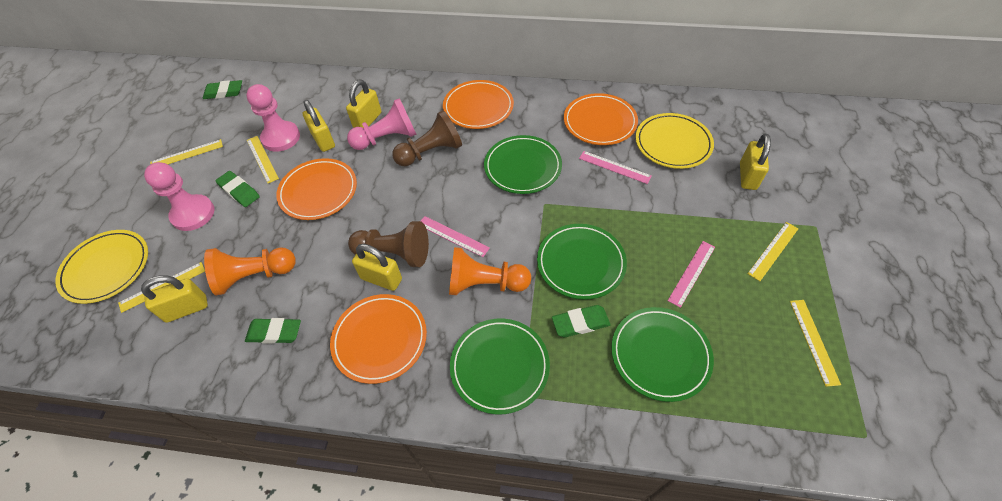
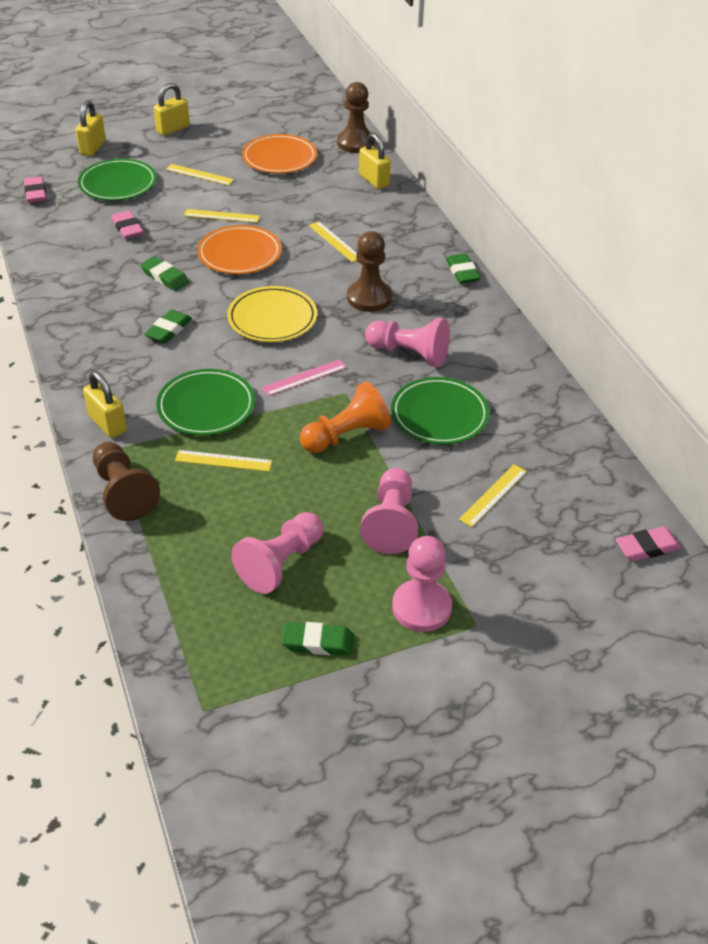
brown pawn: 2 -> 3
green plate: 4 -> 3
orange pawn: 2 -> 1
orange plate: 4 -> 2
pink eraser: 0 -> 3
pink pawn: 3 -> 4
pink ruler: 3 -> 1
yellow padlock: 5 -> 4
yellow plate: 2 -> 1

